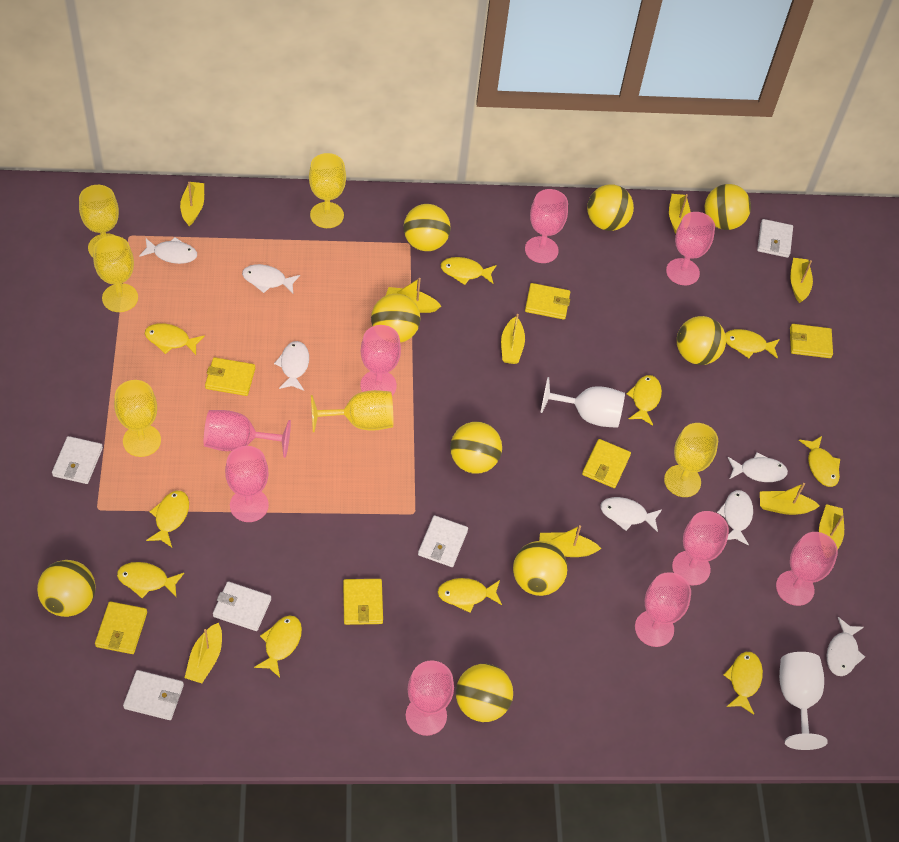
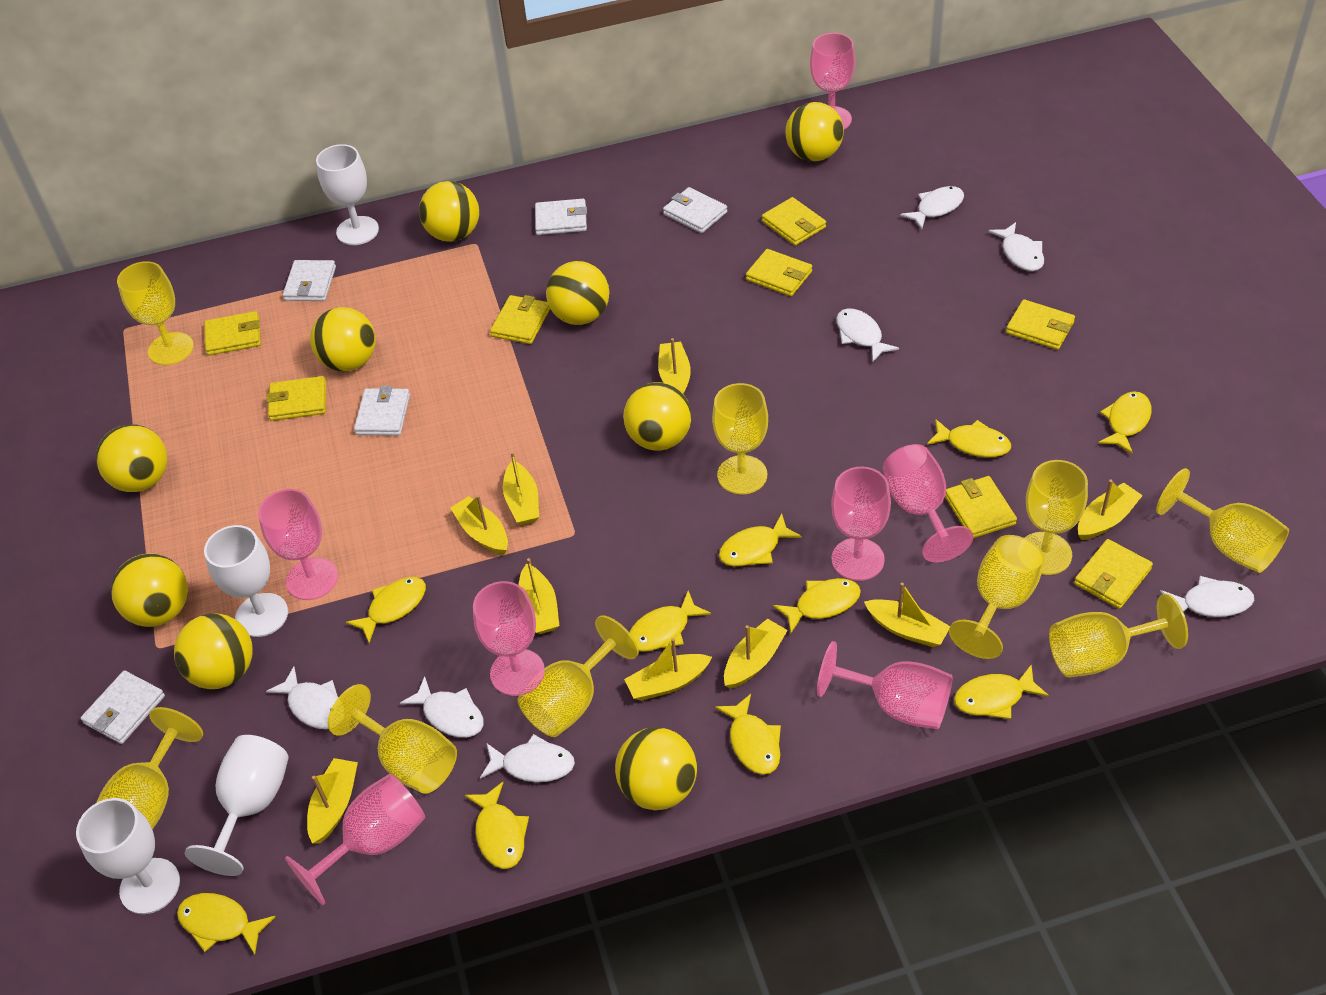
pink goblet: 9 -> 7
white goblet: 2 -> 4
yellow goblet: 6 -> 9
yellow wallet: 6 -> 8

